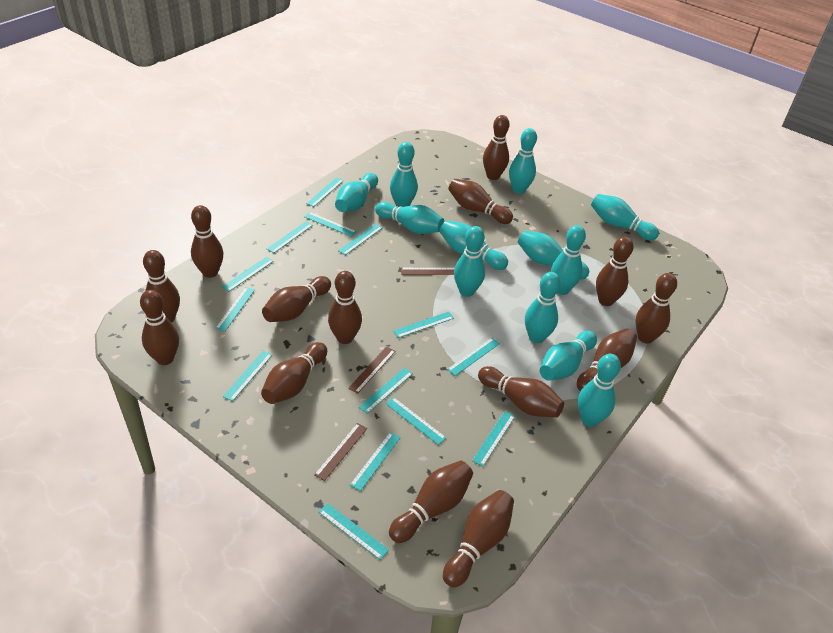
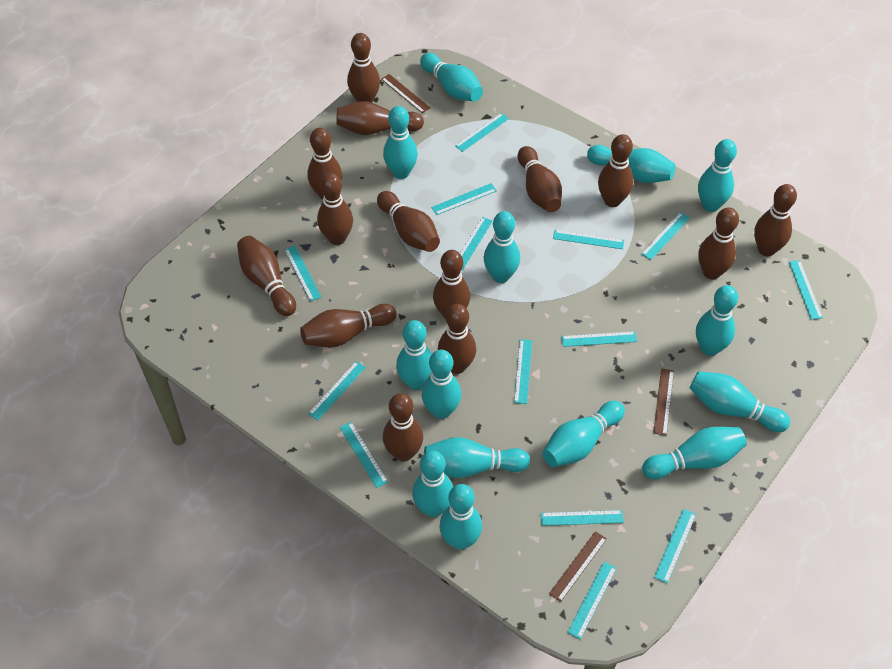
turquoise bowling pin: 12 -> 14

